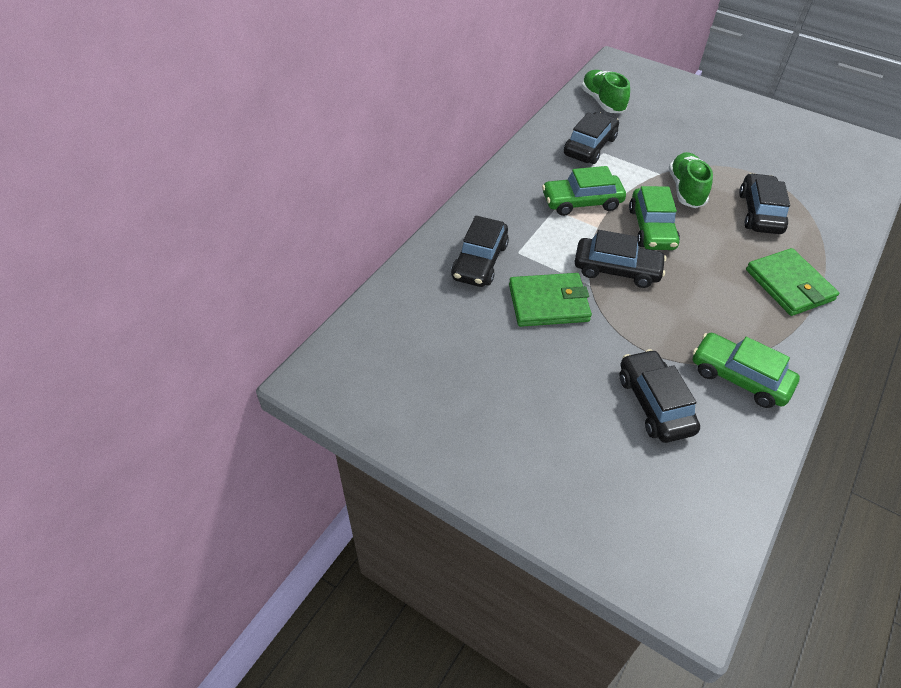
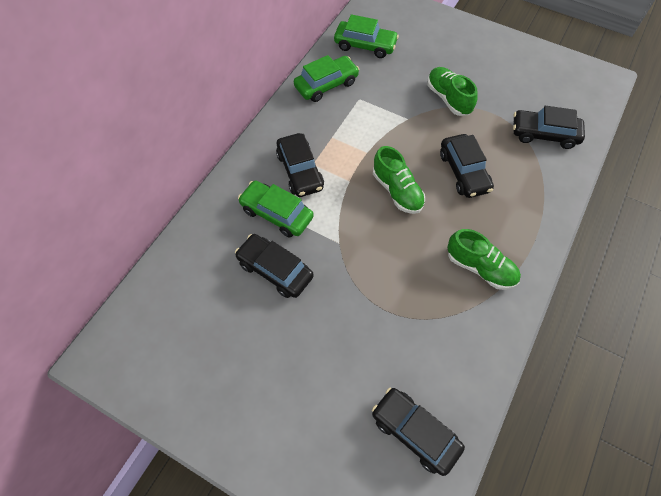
green shoe: 2 -> 3
green wallet: 2 -> 0

